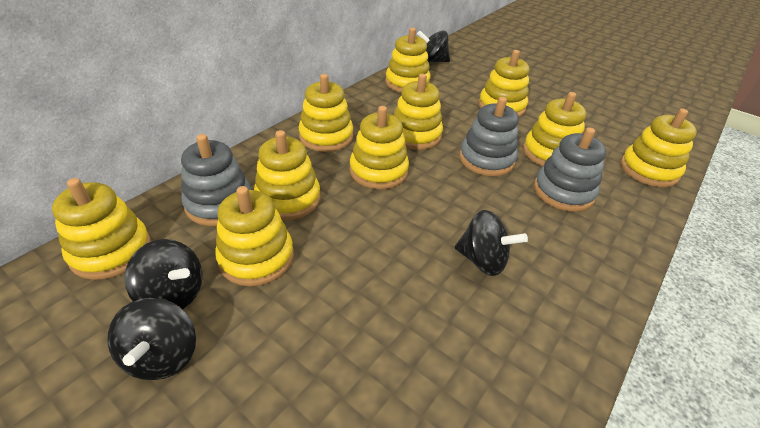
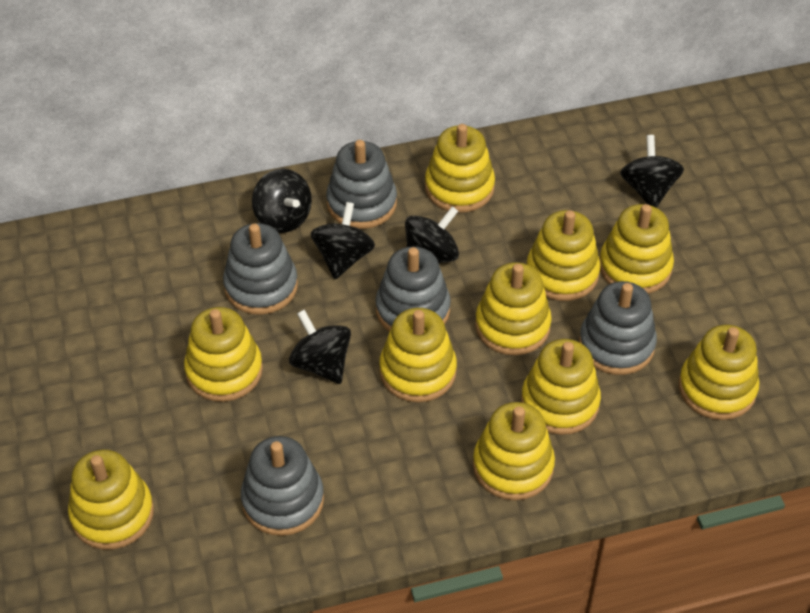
black spinning top: 4 -> 5
grey stacking toy: 3 -> 5

